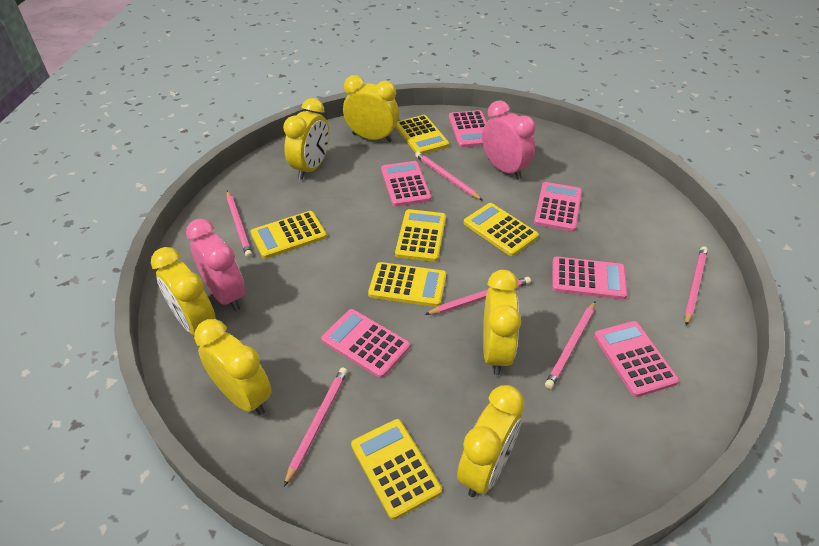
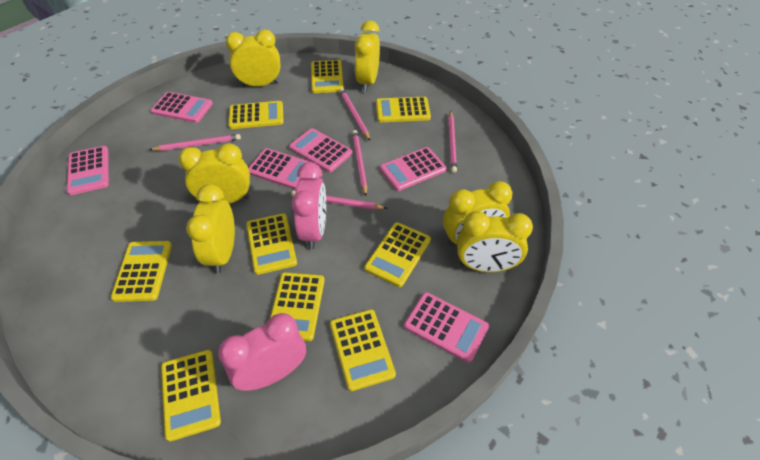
pink pencil: 6 -> 5
yellow calculator: 6 -> 9

